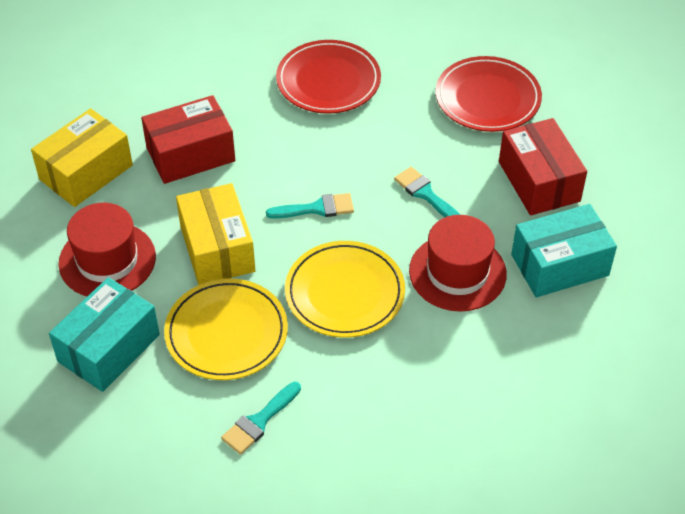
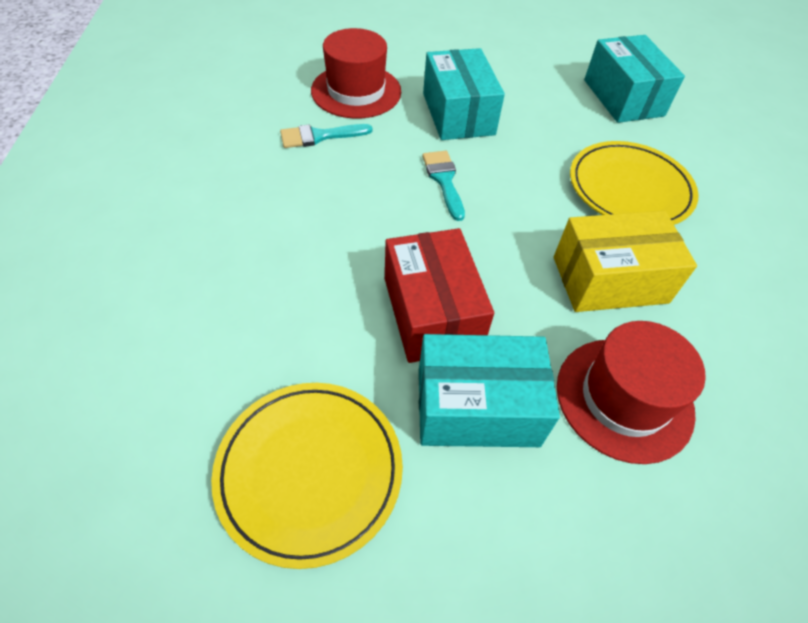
red box: 2 -> 1
red plate: 2 -> 0
turquoise box: 2 -> 3
turquoise brush: 3 -> 2
yellow box: 2 -> 1

